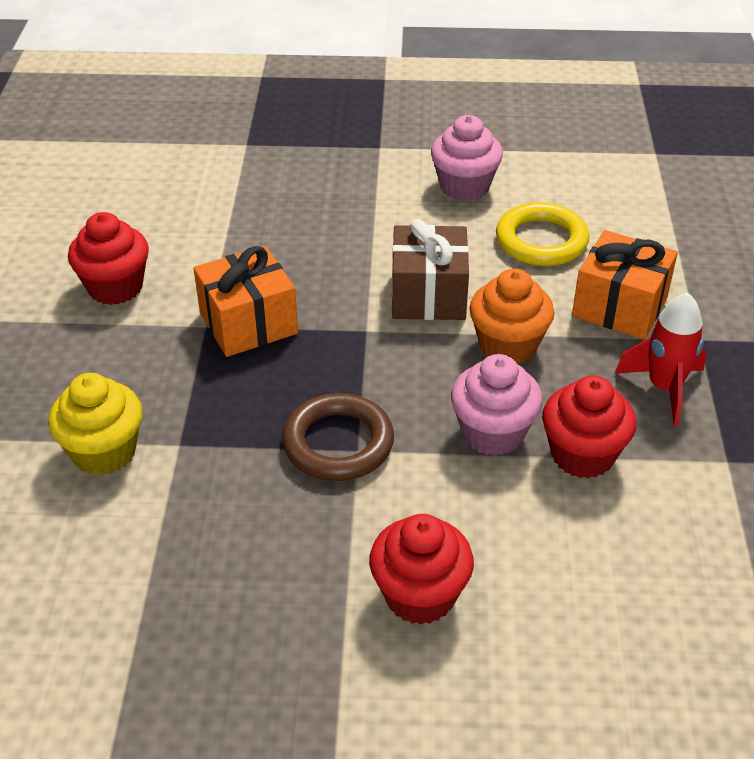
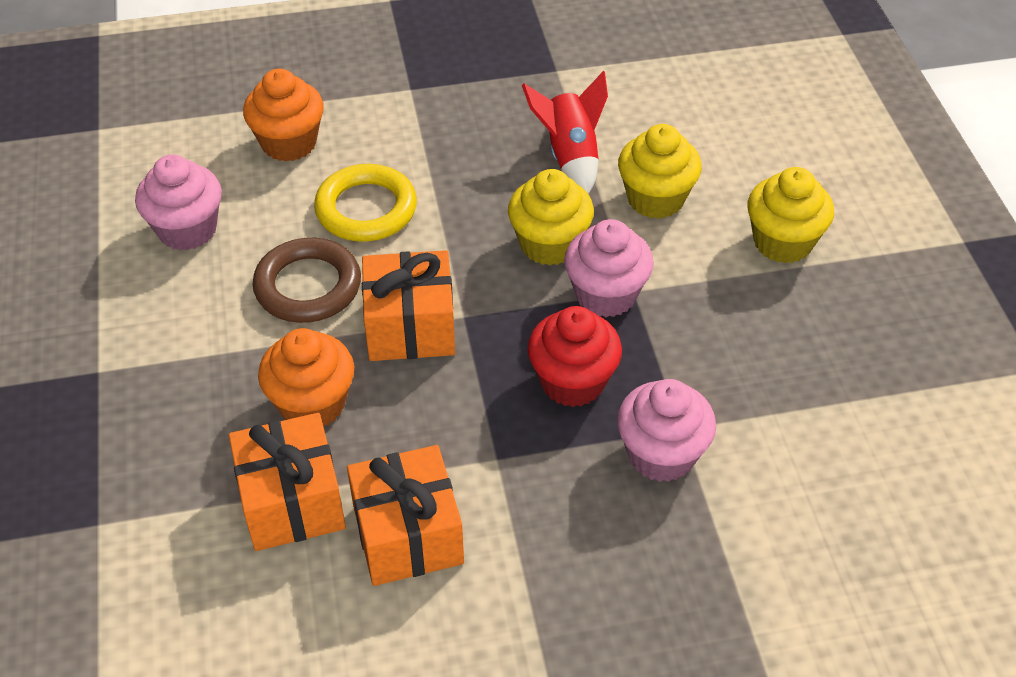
brown gift: 1 -> 0
orange cupcake: 1 -> 2
orange gift: 2 -> 3
pink cupcake: 2 -> 3
red cupcake: 3 -> 1
yellow cupcake: 1 -> 3

